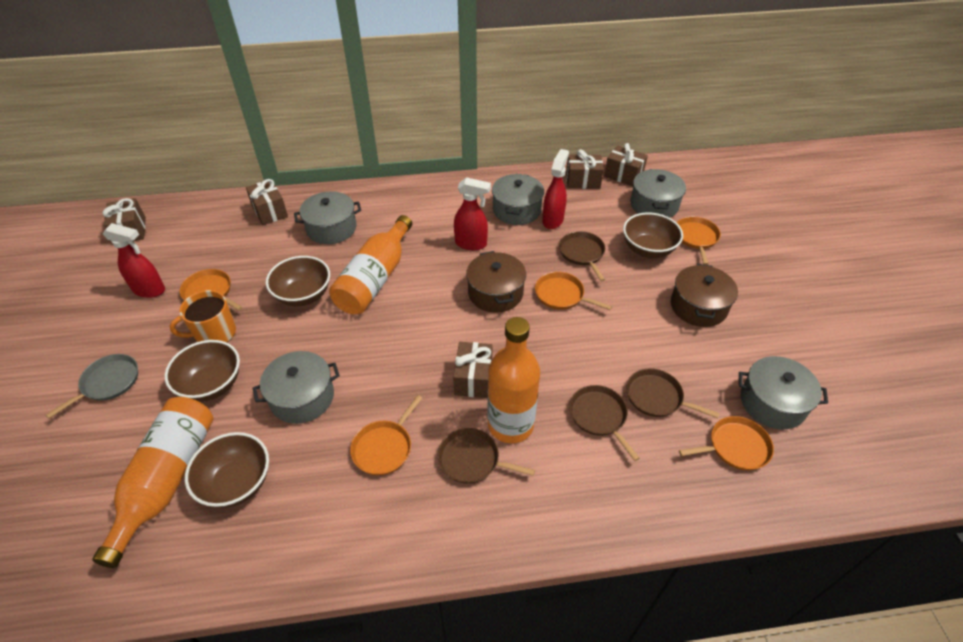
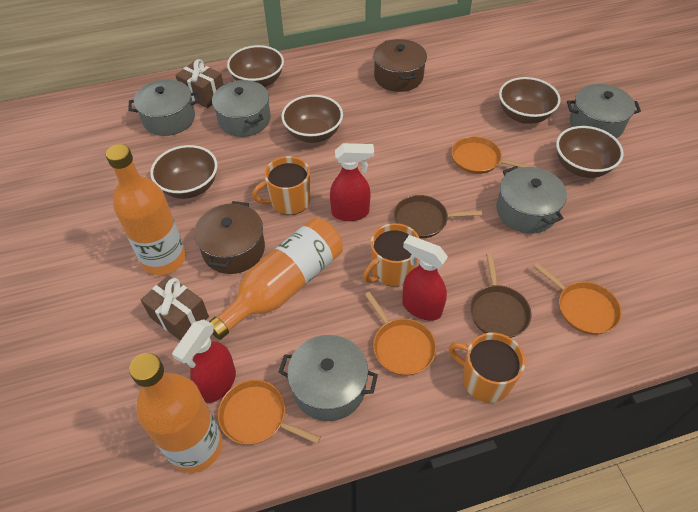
brown bowl: 4 -> 5
brown gift: 5 -> 2
brown pan: 4 -> 2
grey pan: 1 -> 0
orange mug: 1 -> 3
orange pan: 5 -> 4

